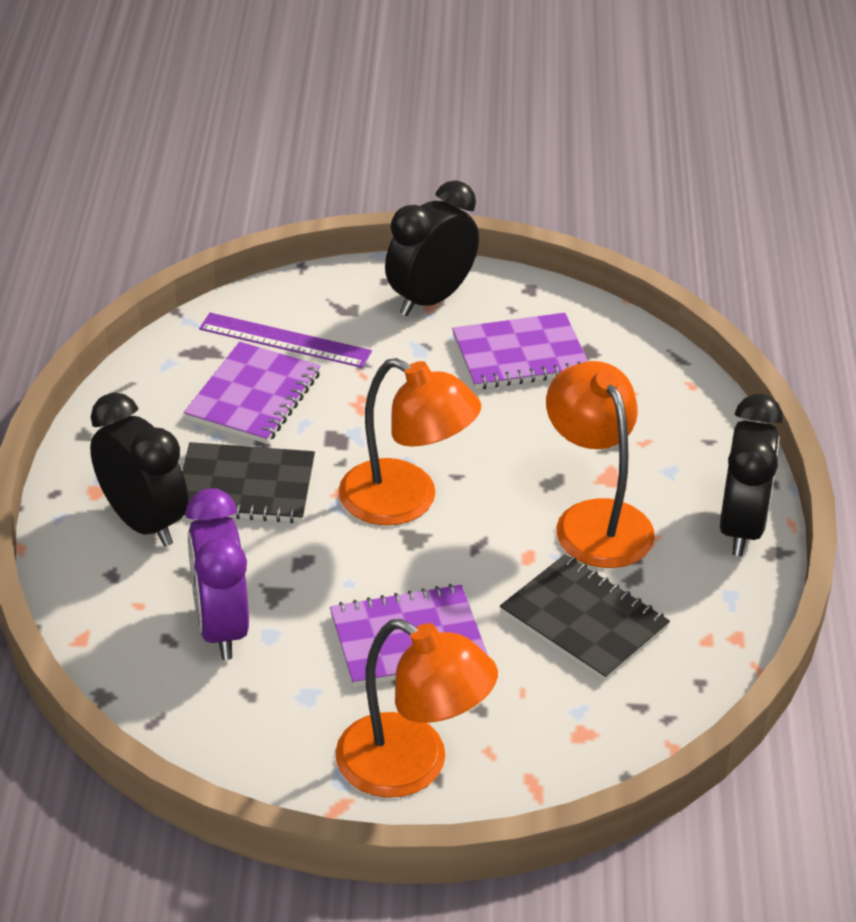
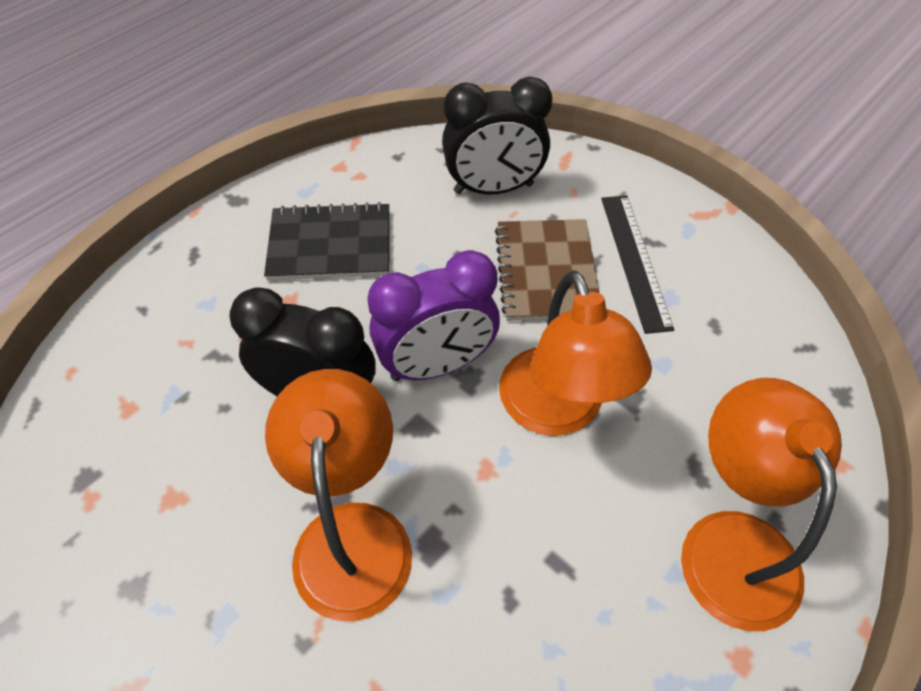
black clock: 3 -> 2
black notebook: 2 -> 1
black ruler: 0 -> 1
brown notebook: 0 -> 1
purple notebook: 3 -> 0
purple ruler: 1 -> 0

